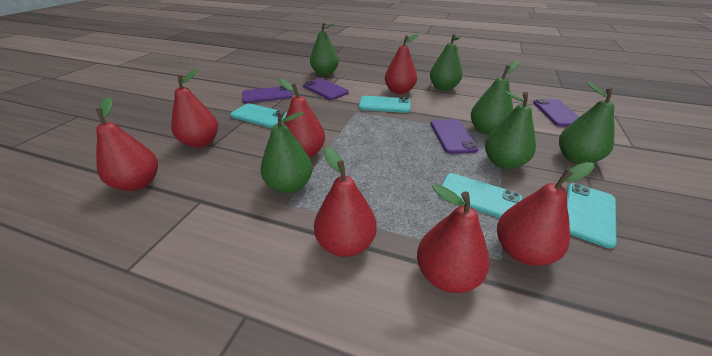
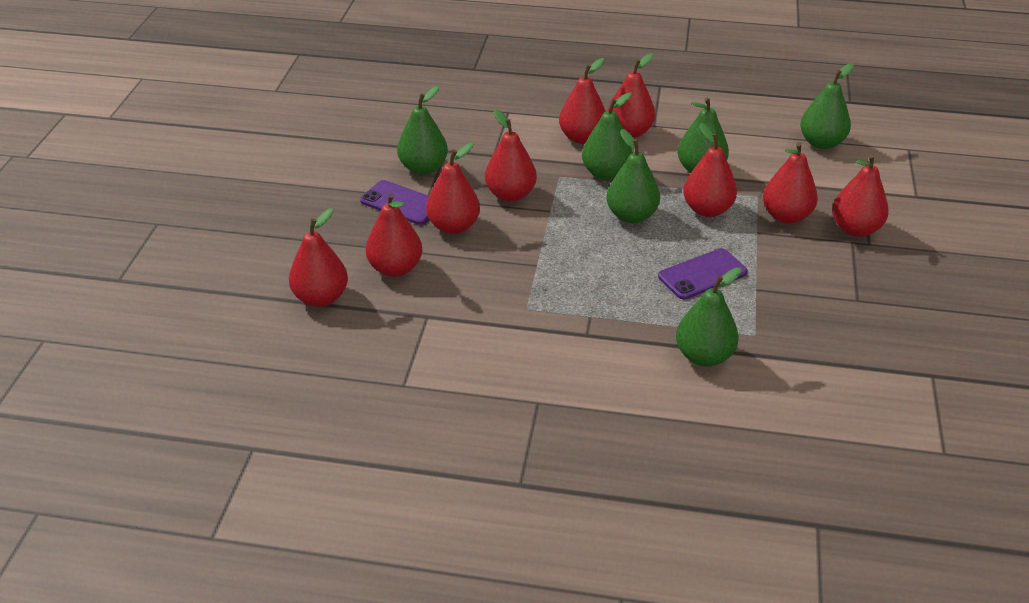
purple phone: 4 -> 2
red pear: 7 -> 9
turquoise phone: 4 -> 0

